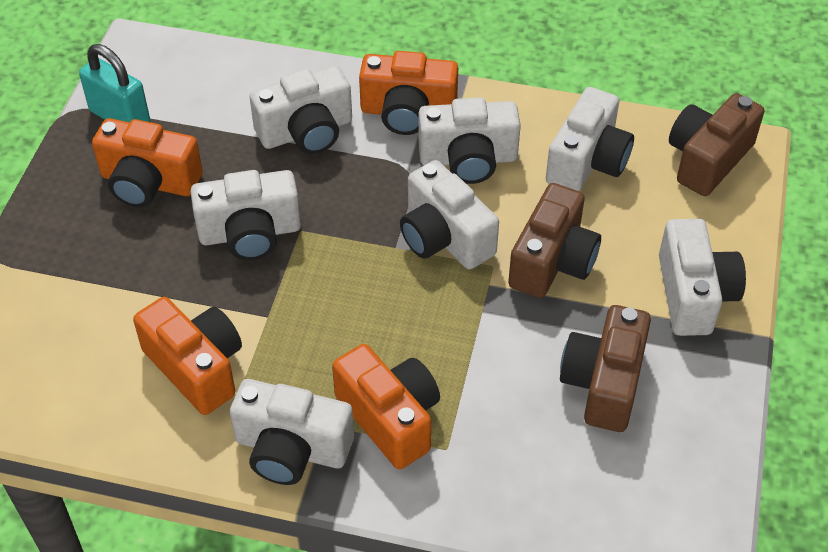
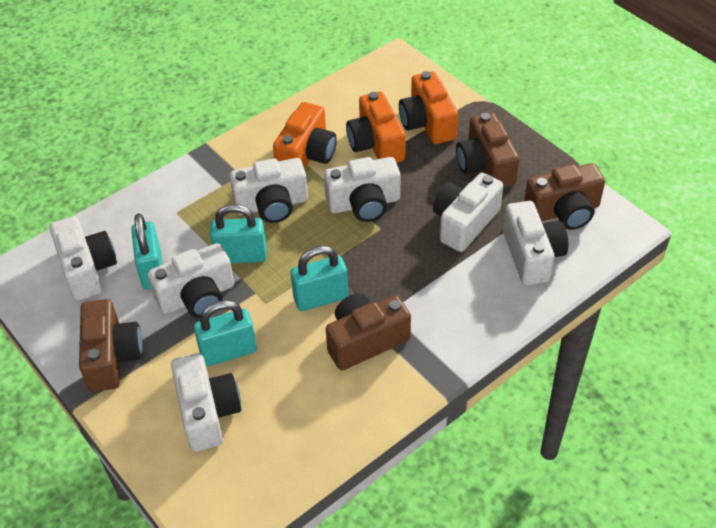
brown camera: 3 -> 4
orange camera: 4 -> 3
turquoise padlock: 1 -> 4

